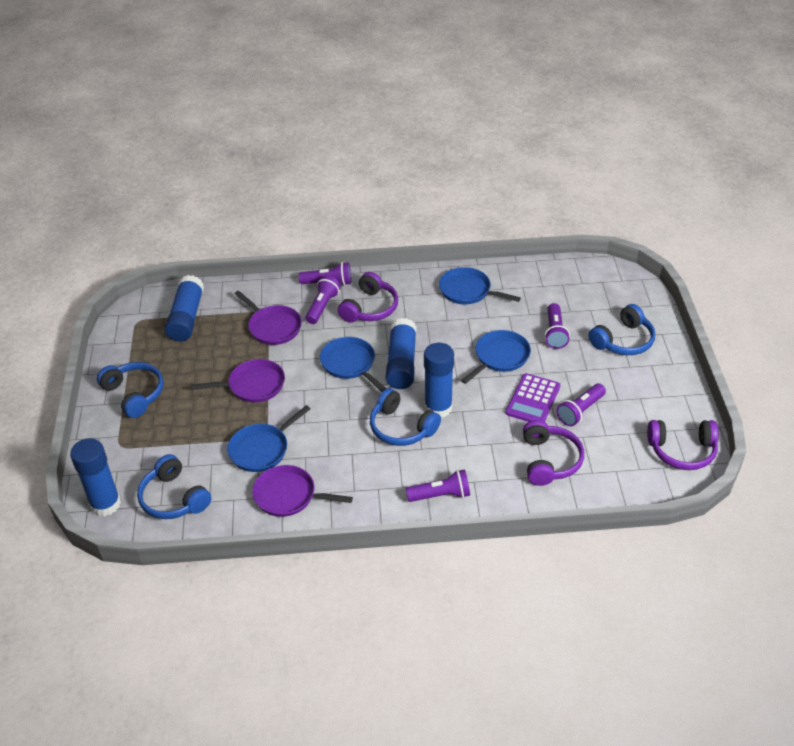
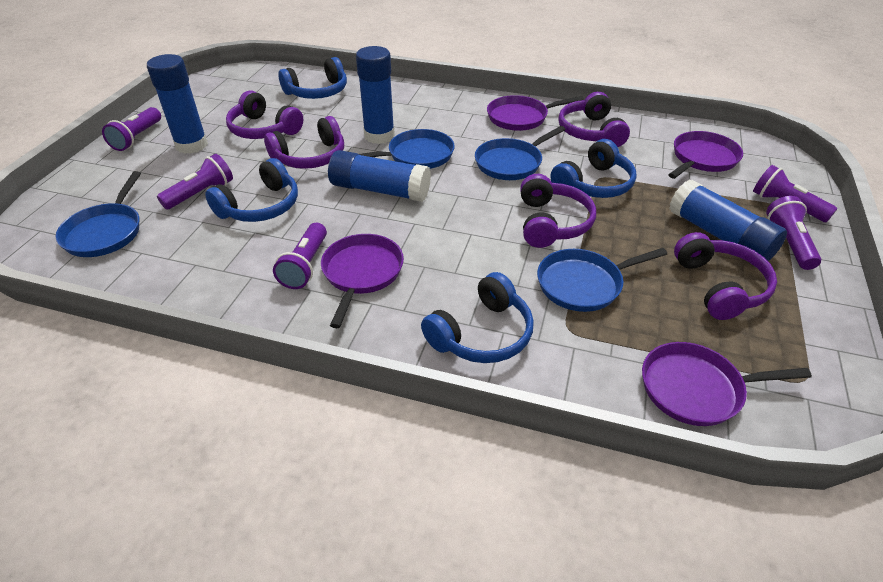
purple calculator: 1 -> 0
purple headphones: 3 -> 5
purple pan: 3 -> 4

